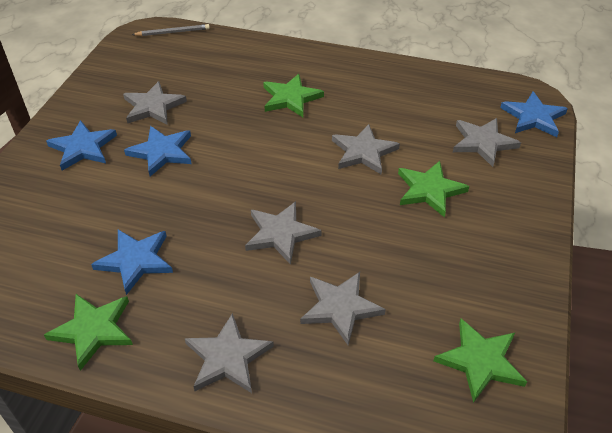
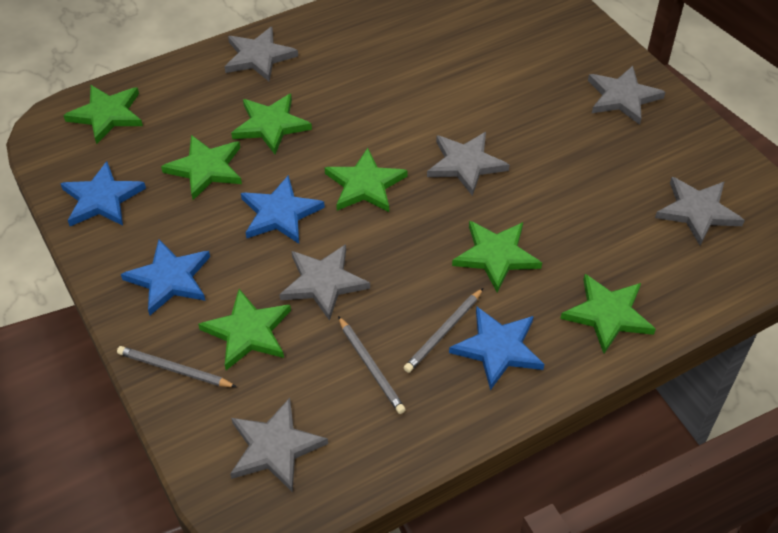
green star: 4 -> 7
grey pencil: 1 -> 3

